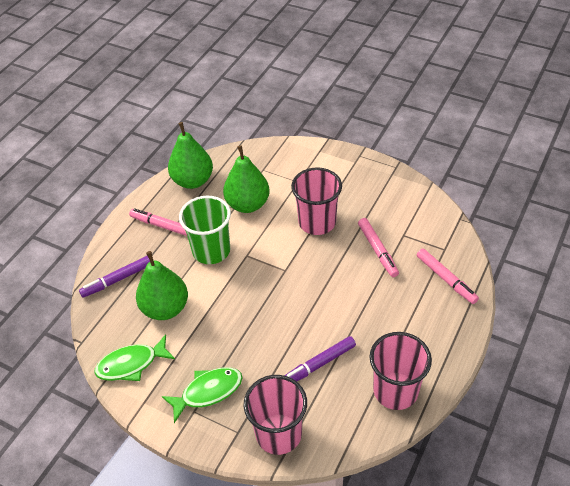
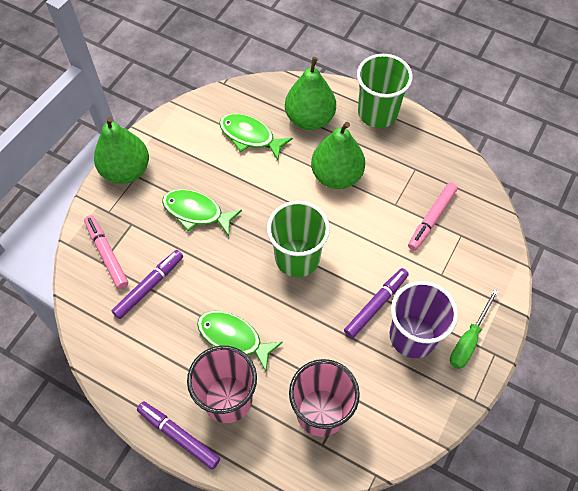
green cup: 1 -> 2
green fish: 2 -> 3
green screwdriver: 0 -> 1
pink cup: 3 -> 2
pink marker: 3 -> 2
purple cup: 0 -> 1
purple marker: 2 -> 3

